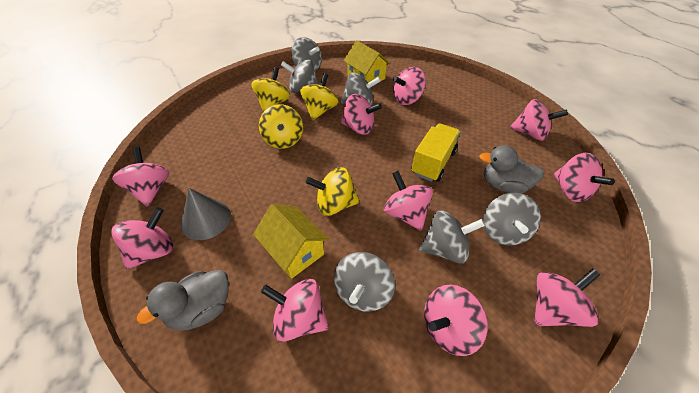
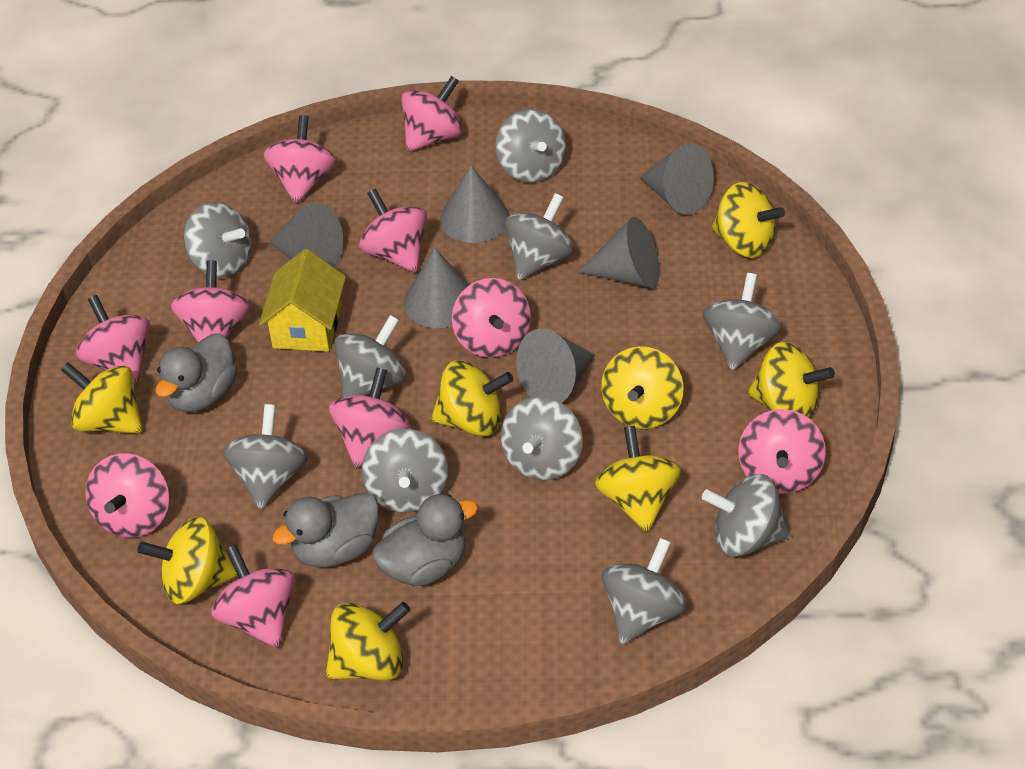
grey cone: 1 -> 6
grey duck: 2 -> 3
grey spinning top: 6 -> 10
yellow house: 2 -> 1
yellow spinning top: 4 -> 8
yellow truck: 1 -> 0

